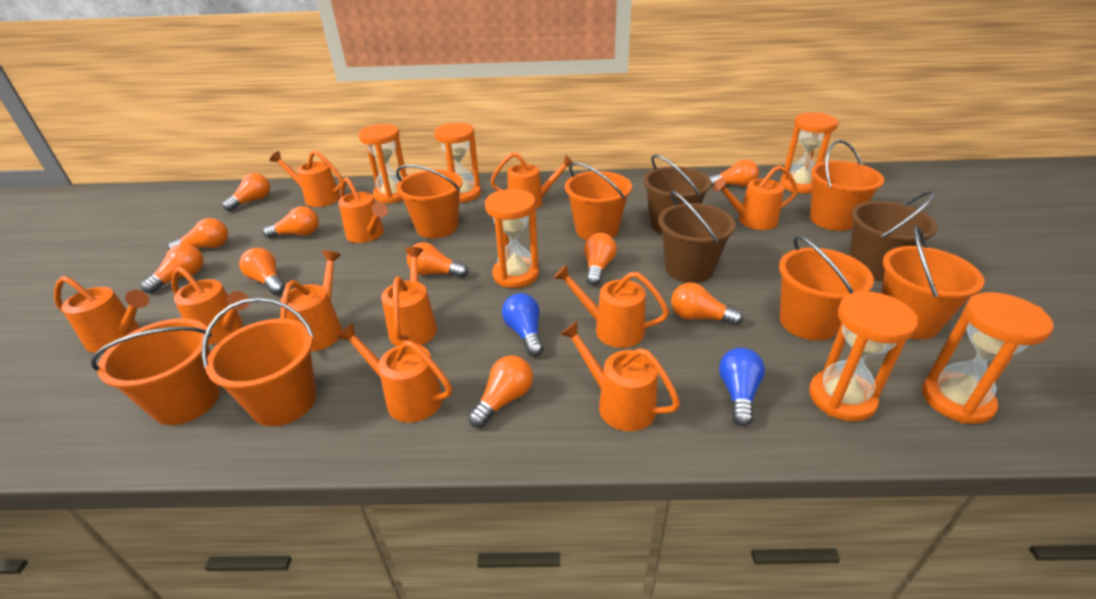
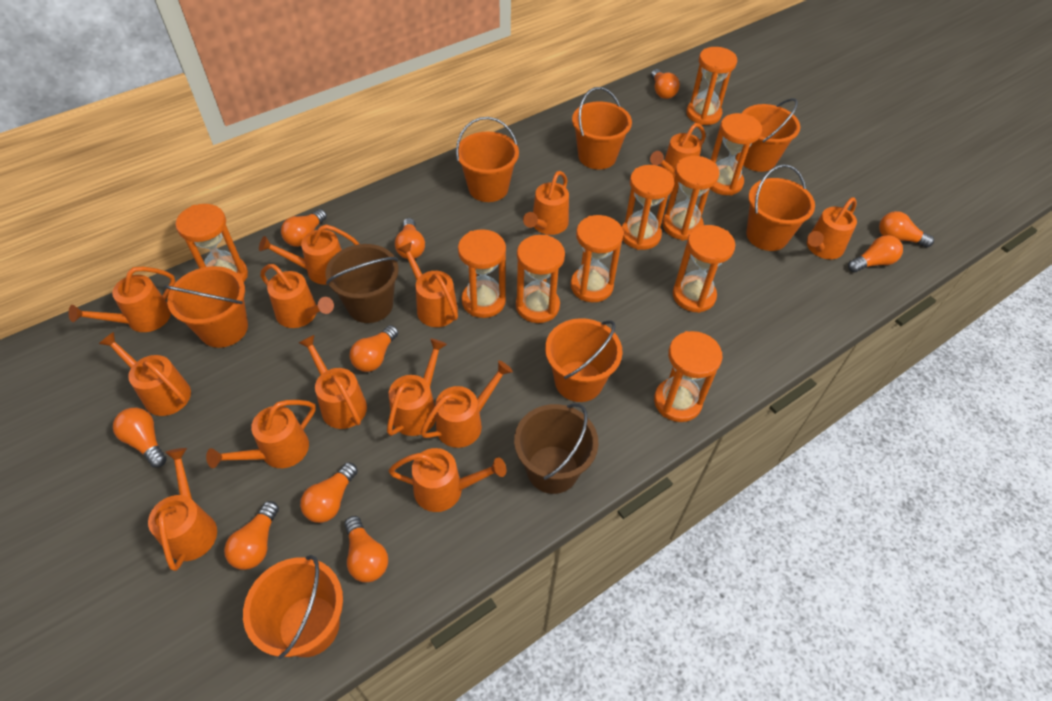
blue light bulb: 2 -> 0
brown bucket: 3 -> 2
orange hourglass: 6 -> 10
orange watering can: 11 -> 14

